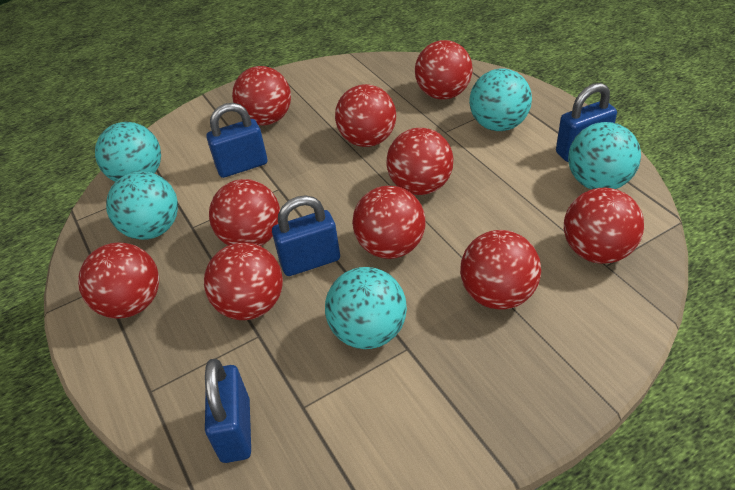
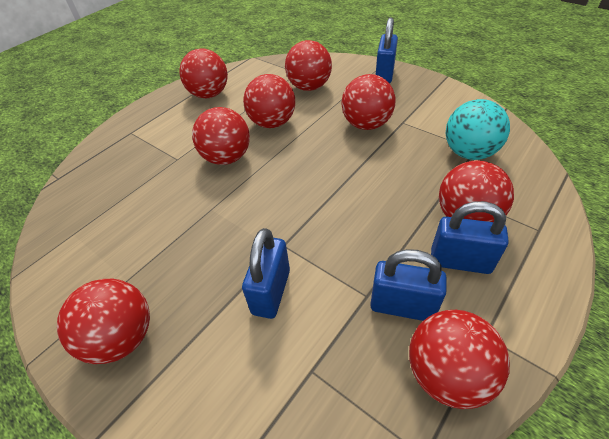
red ball: 10 -> 8
turquoise ball: 5 -> 1

